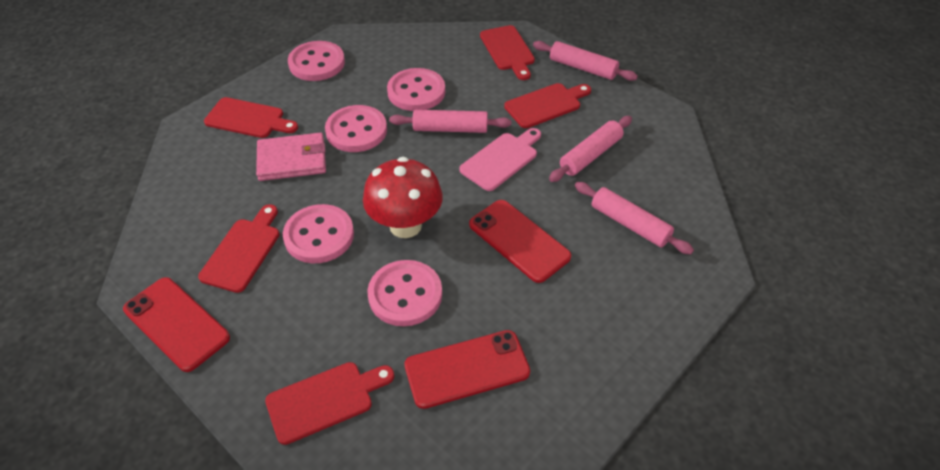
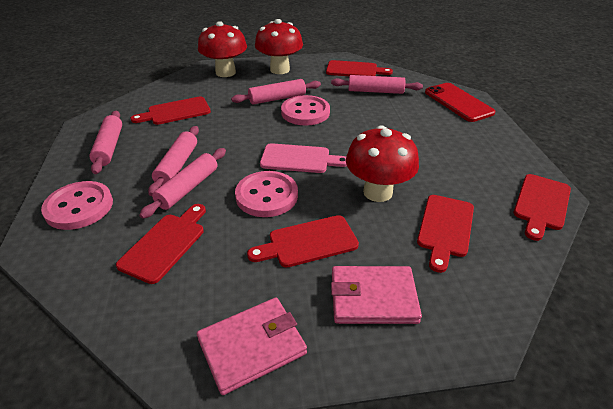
pink button: 5 -> 3
pink rolling pin: 4 -> 5
pink wallet: 1 -> 2
red cutting board: 5 -> 6
red mushroom: 1 -> 3
red phone: 3 -> 1

